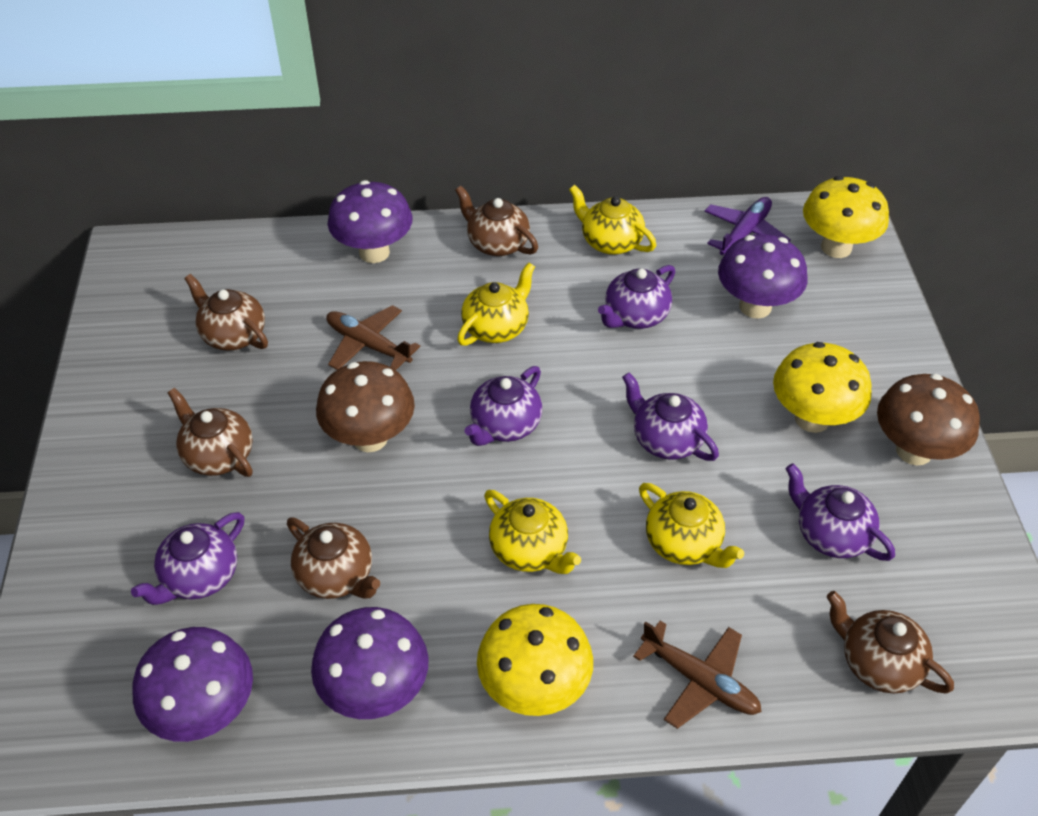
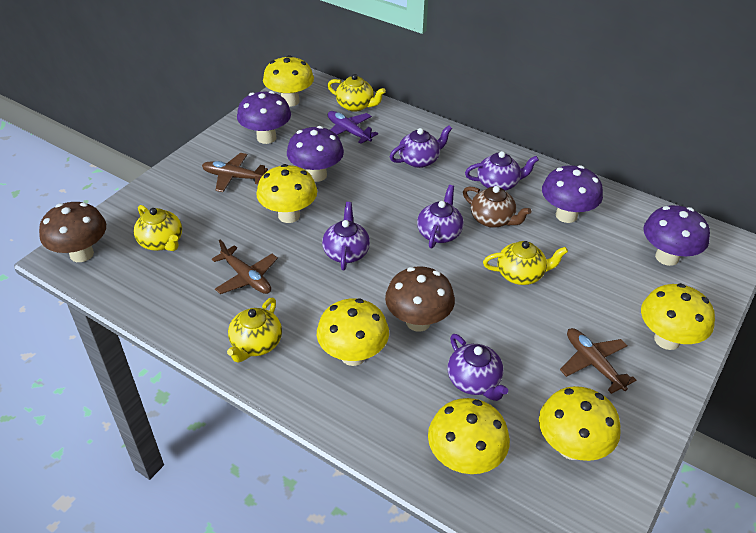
brown plane: 2 -> 3
brown teapot: 5 -> 1
yellow mushroom: 3 -> 6

